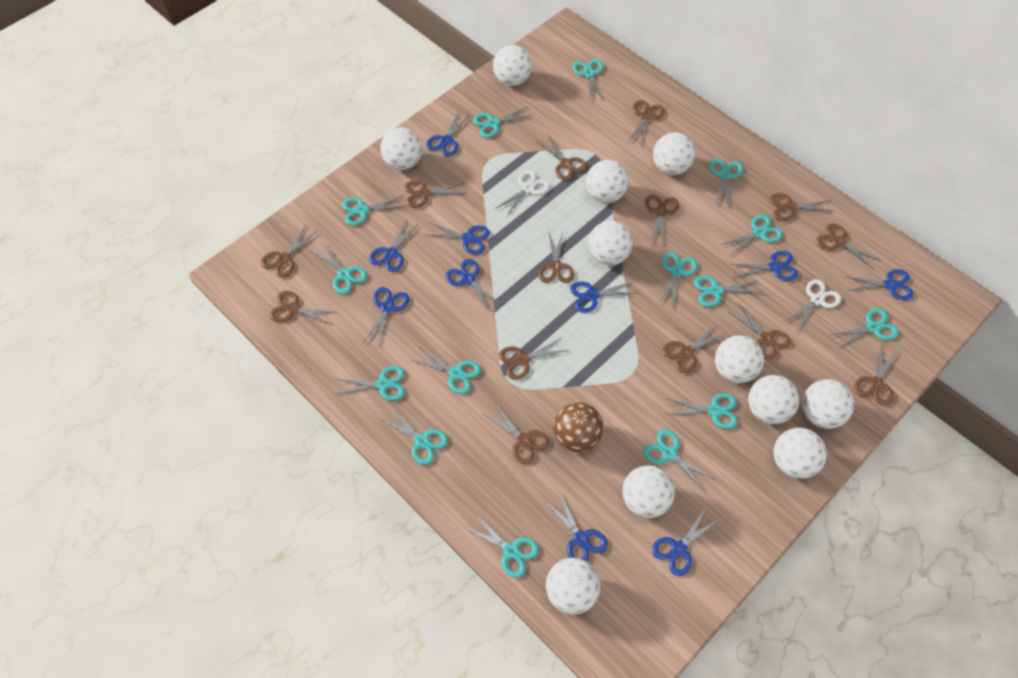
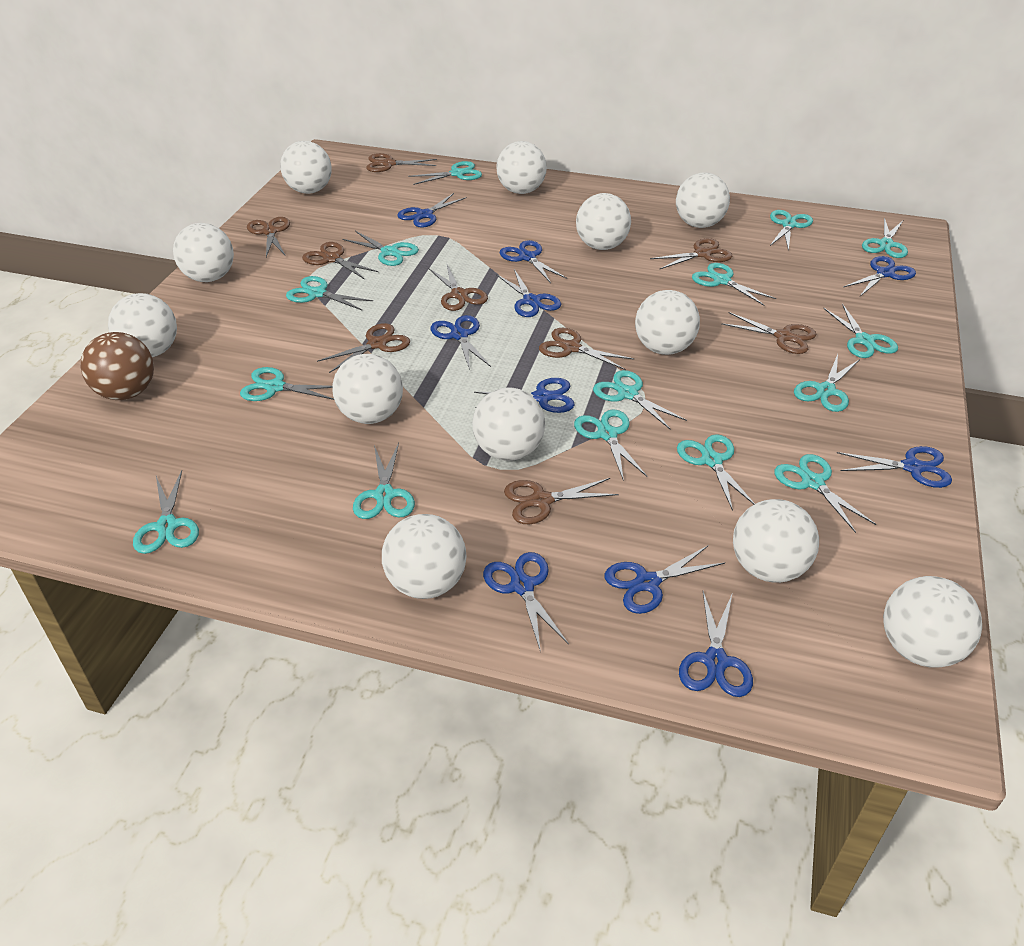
brown scissors: 14 -> 9
white ball: 11 -> 12
white scissors: 2 -> 0

